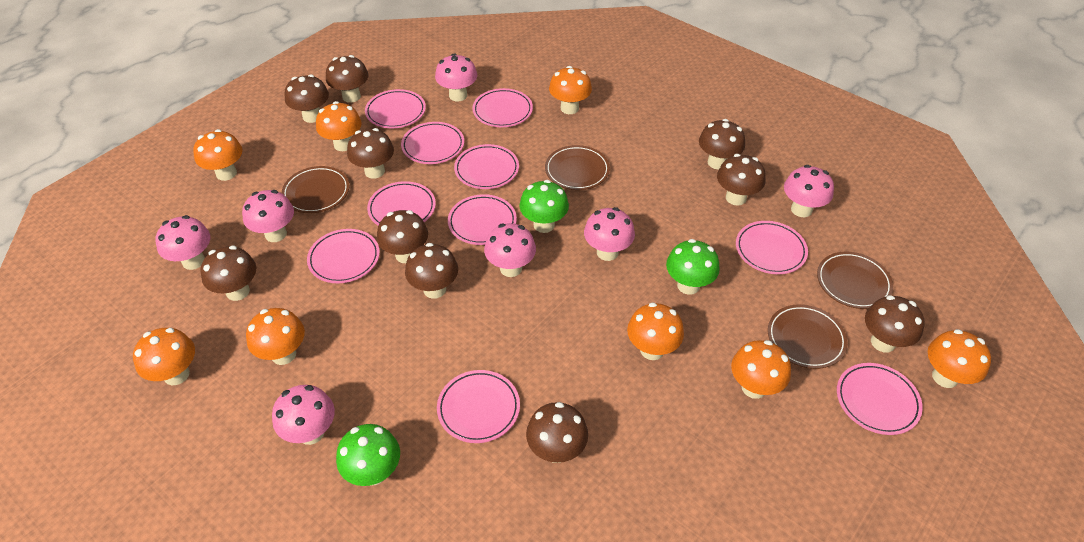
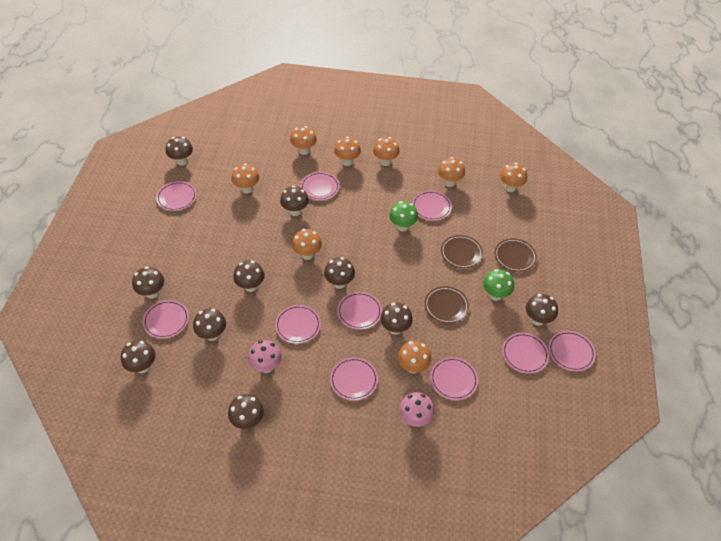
brown plate: 4 -> 3
green mushroom: 3 -> 2
pink mushroom: 7 -> 2

